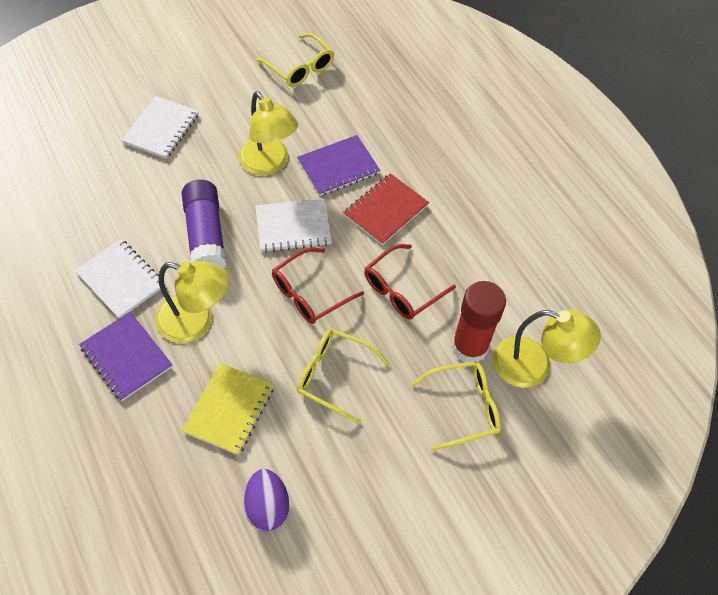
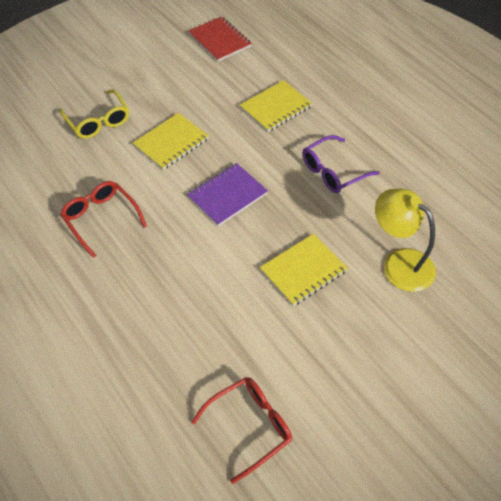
purple egg: 1 -> 0
purple glasses: 0 -> 1
purple glue stick: 1 -> 0
purple notebook: 2 -> 1
red glue stick: 1 -> 0
white notebook: 3 -> 0
yellow glasses: 3 -> 1
yellow lamp: 3 -> 1
yellow notebook: 1 -> 3

